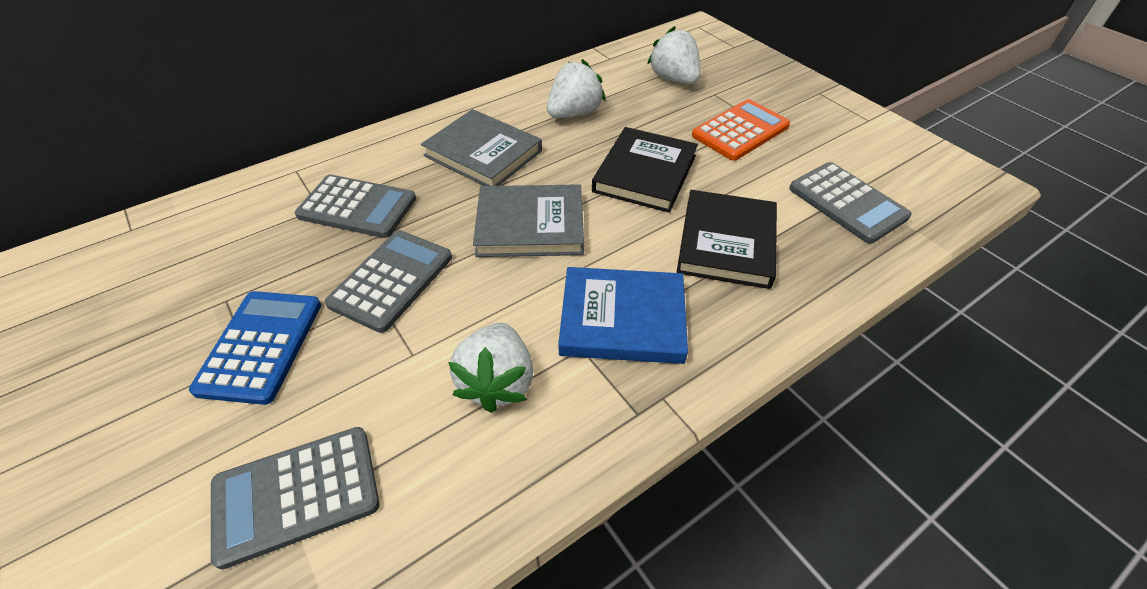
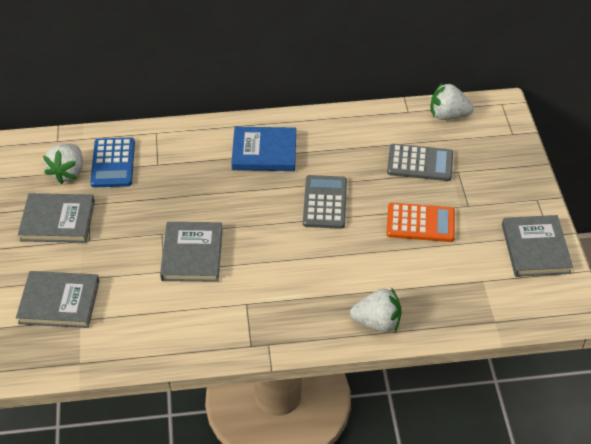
black book: 2 -> 0
grey book: 2 -> 4
grey calculator: 4 -> 2

